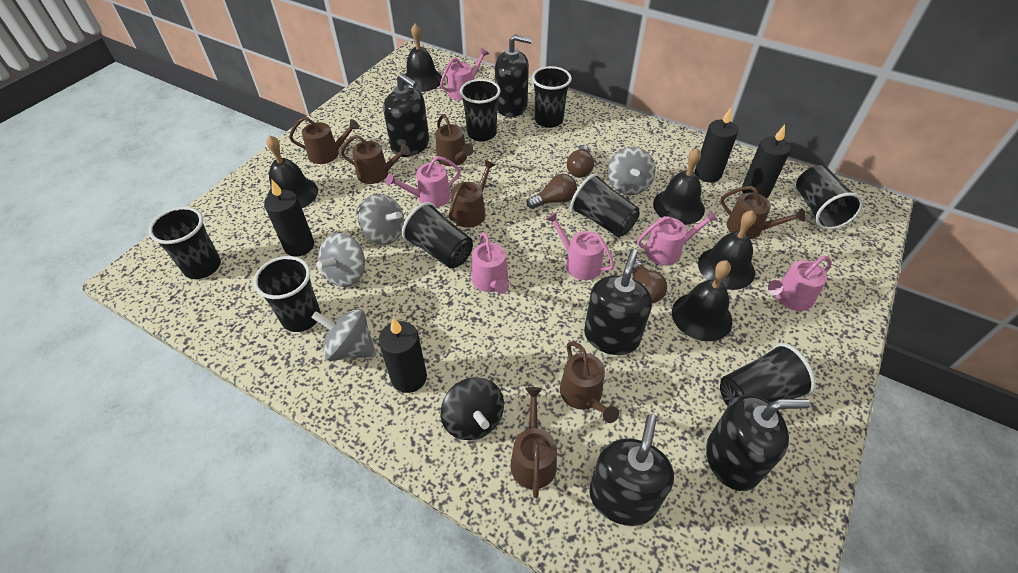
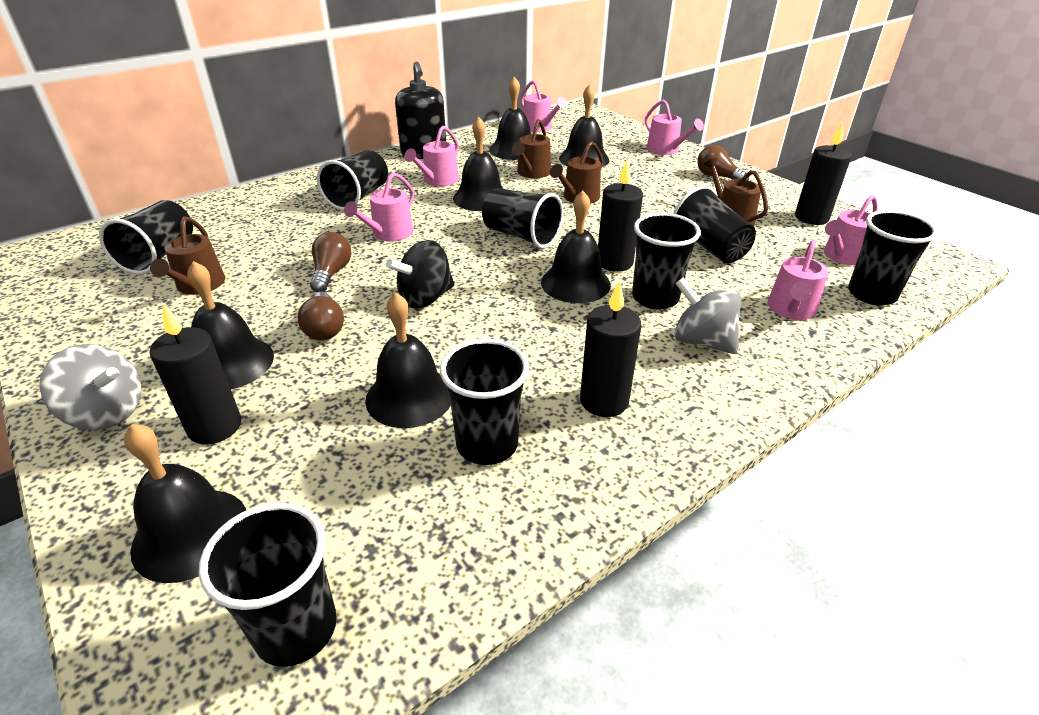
black bell: 5 -> 7
black soap dispenser: 5 -> 1
brown watering can: 7 -> 4
grey spinning top: 4 -> 2

